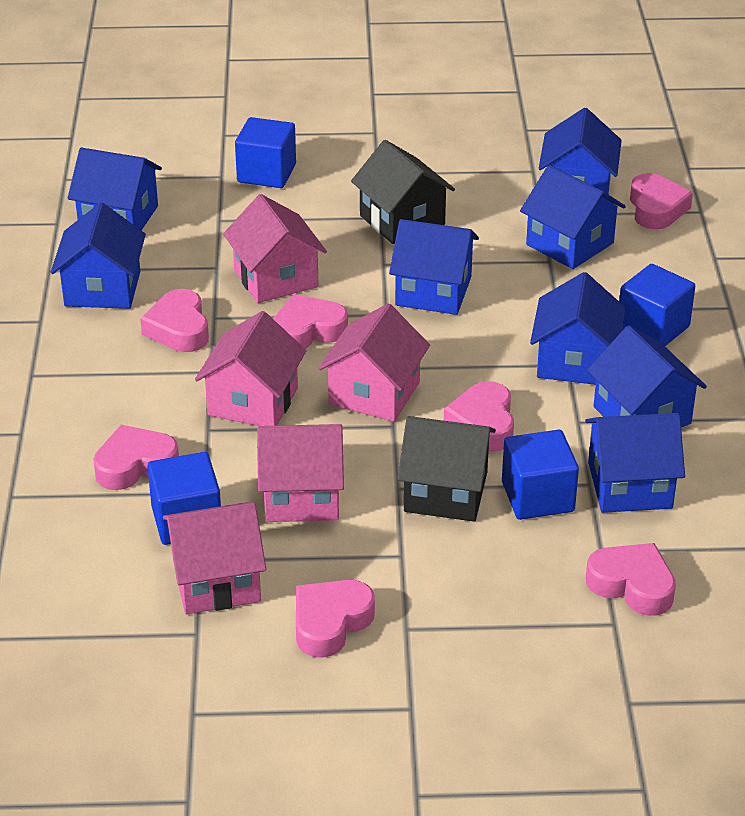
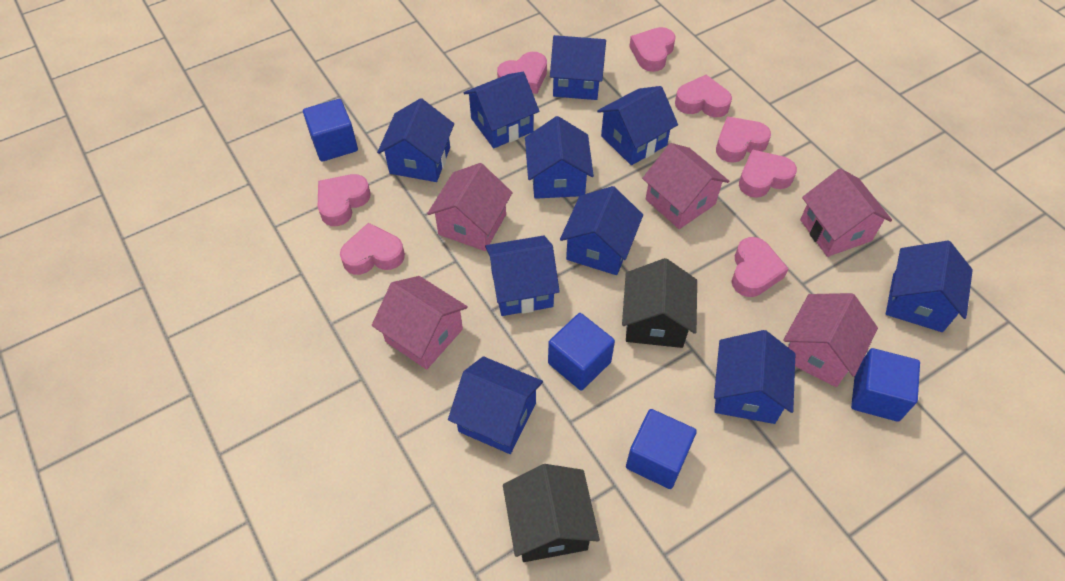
blue house: 8 -> 10
pink heart: 7 -> 8

